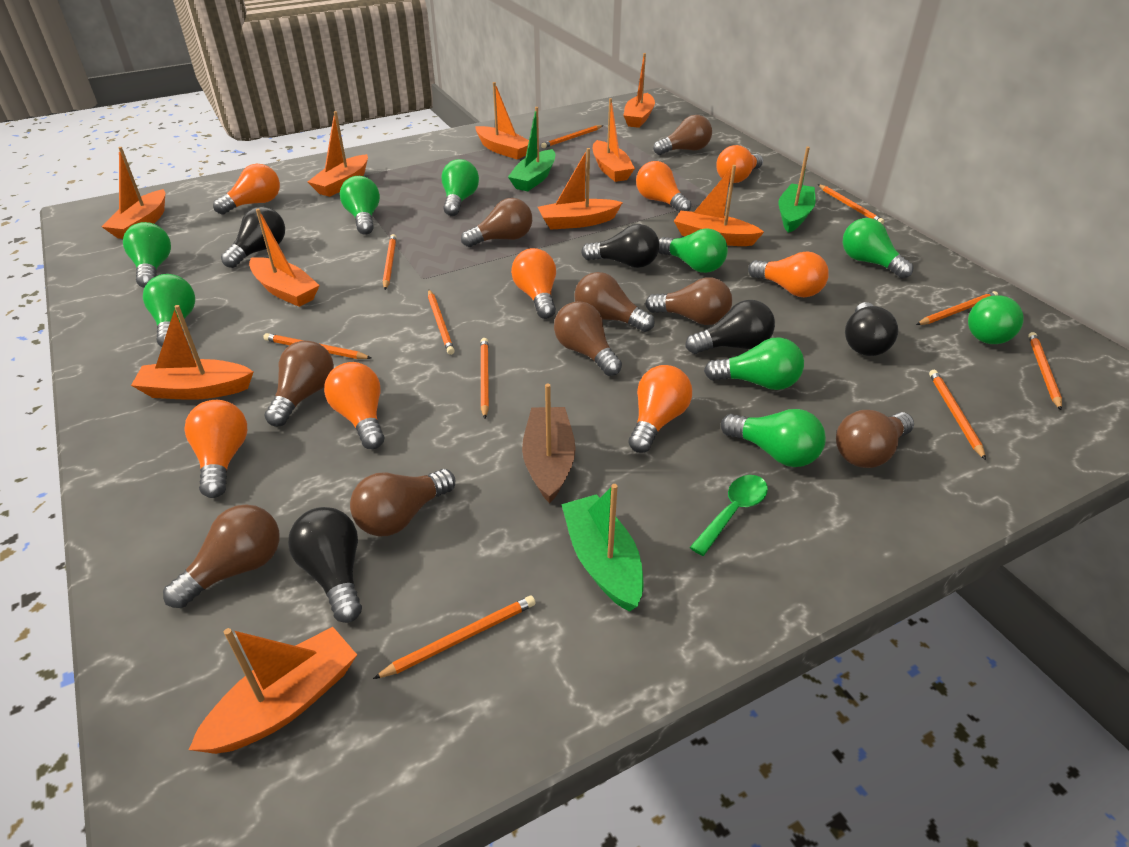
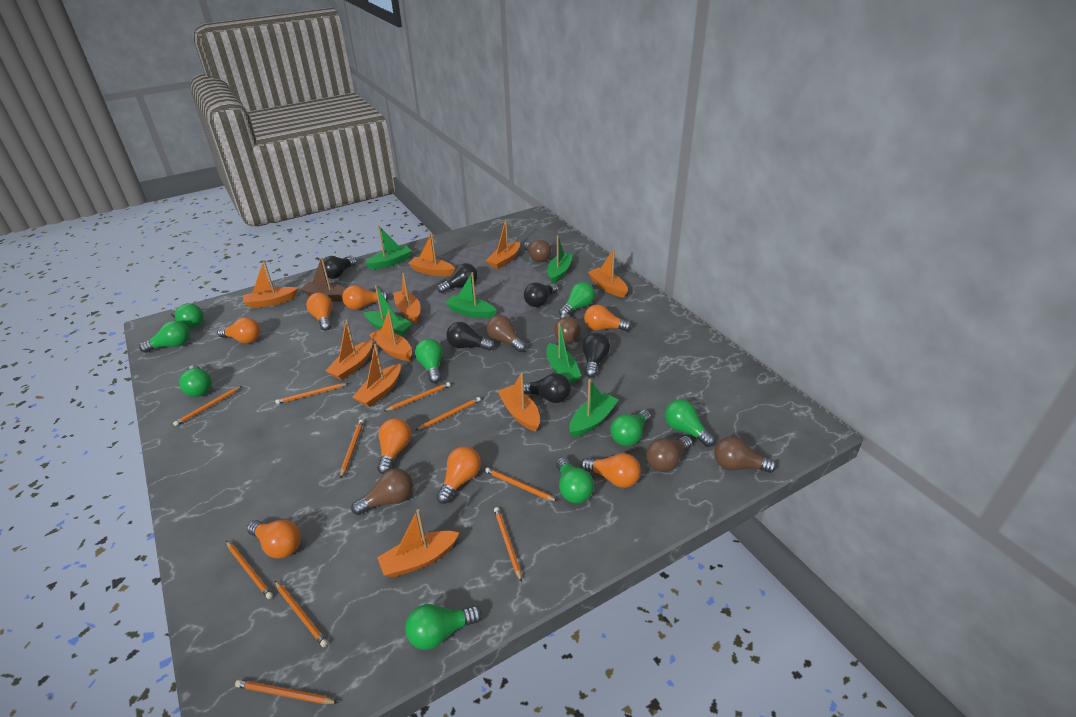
black light bulb: 5 -> 6
brown light bulb: 9 -> 6
green boat: 3 -> 6
green spoon: 1 -> 0

